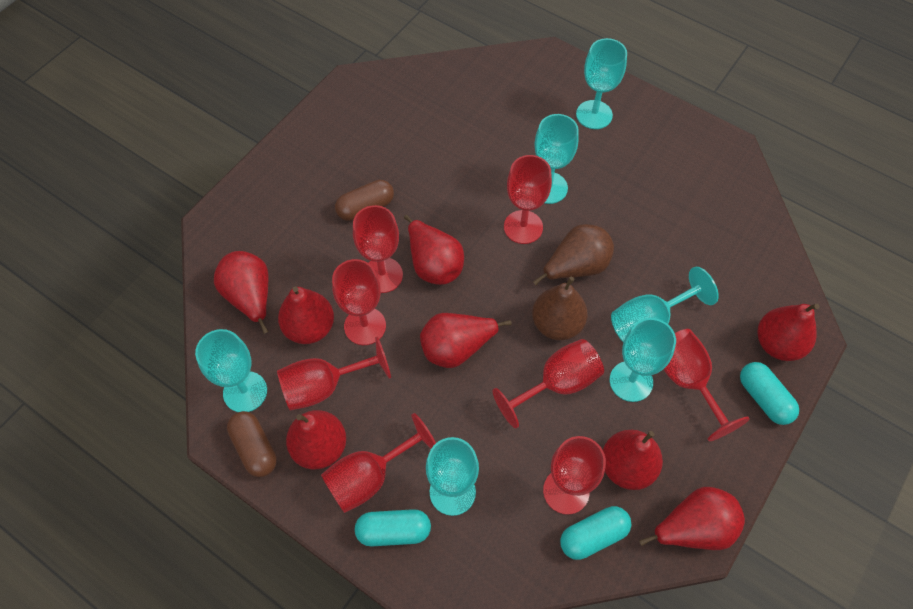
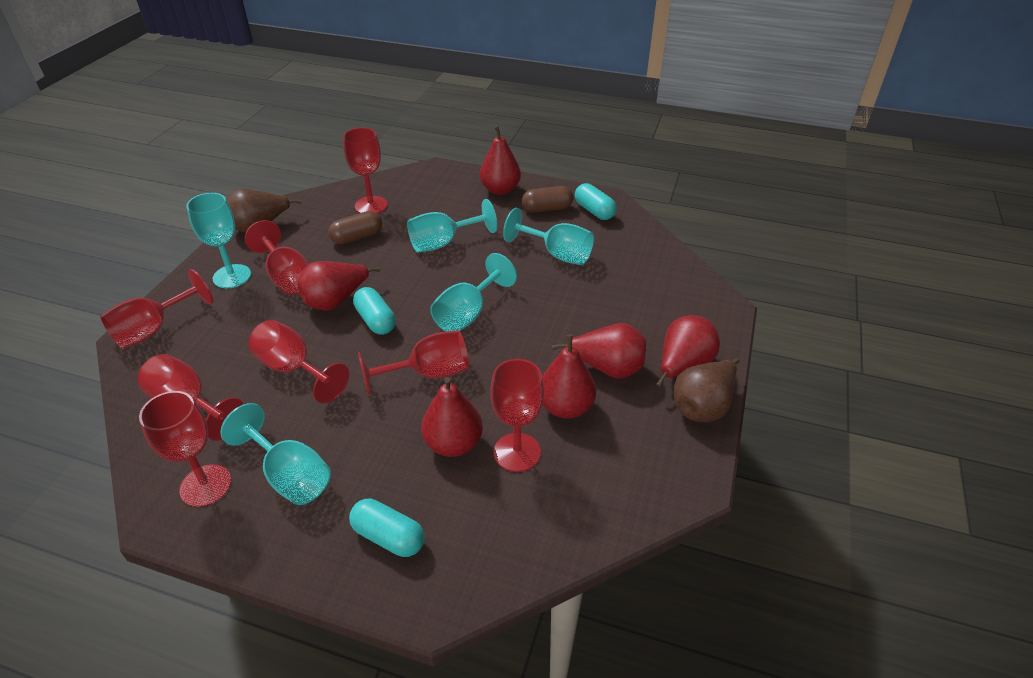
red pear: 8 -> 6
turquoise goblet: 6 -> 5

